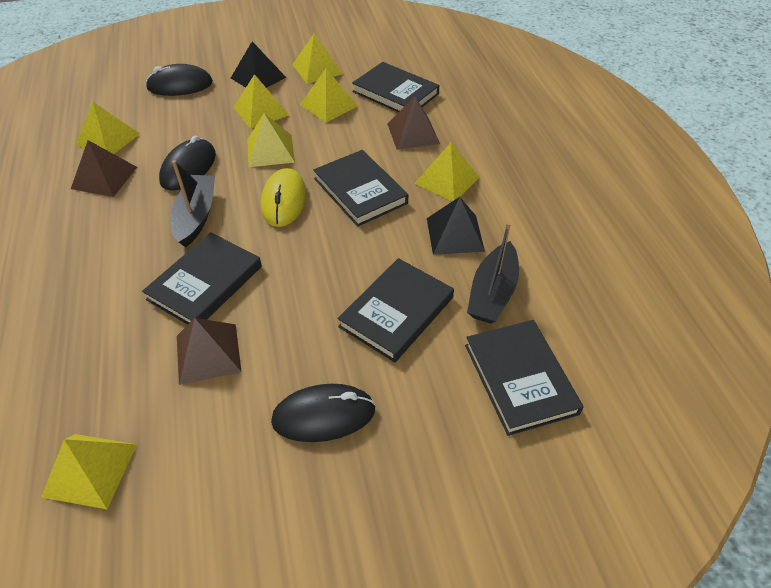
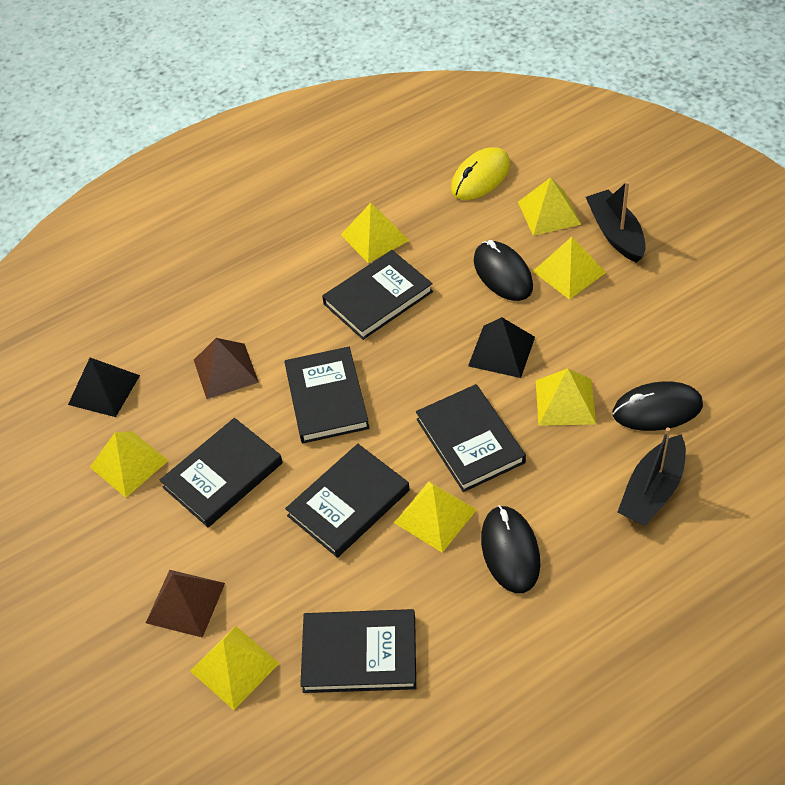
black book: 5 -> 6
brown pyramid: 3 -> 2

